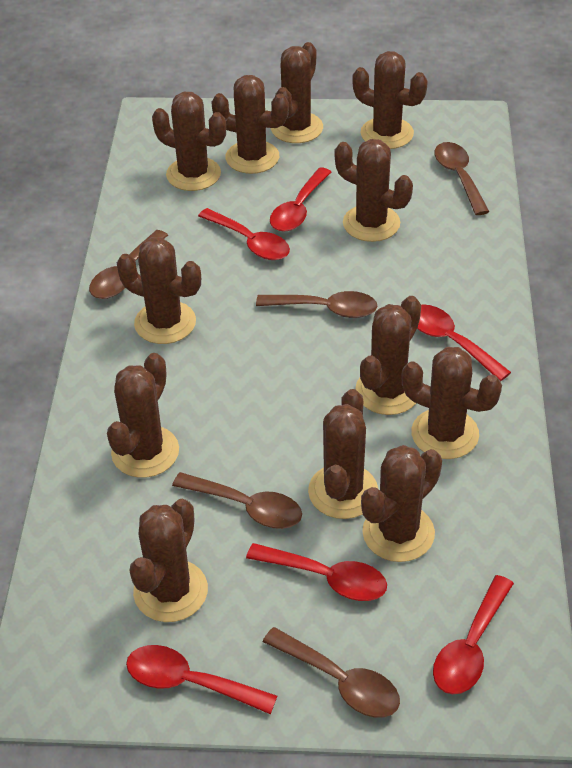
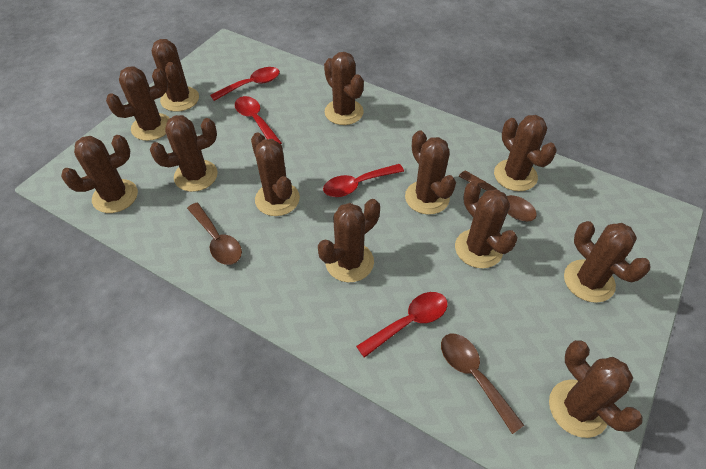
brown spoon: 5 -> 3
red spoon: 6 -> 4

